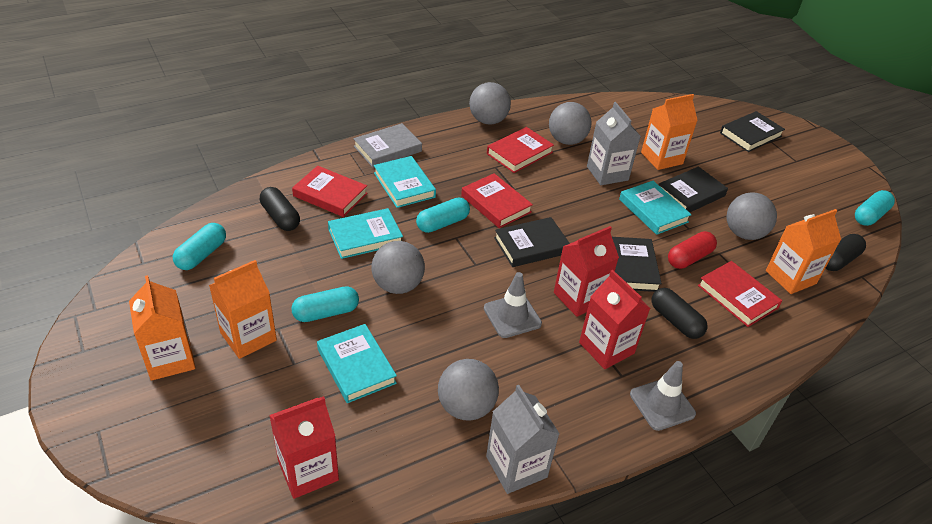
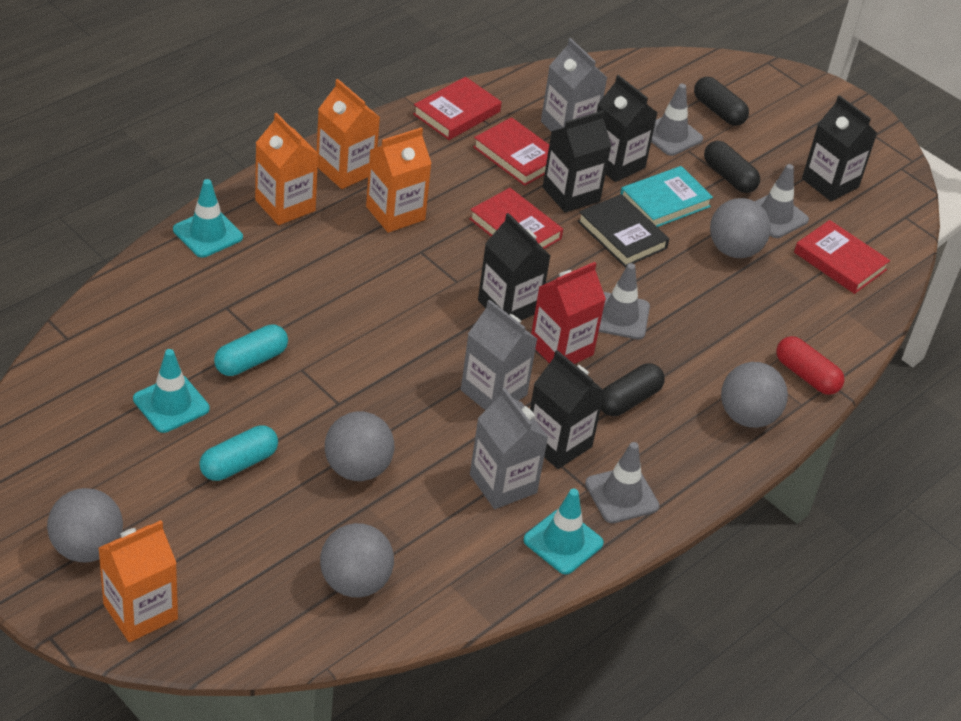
black book: 4 -> 1
black carton: 0 -> 5
grey book: 1 -> 0
grey carton: 2 -> 3
grey traffic cone: 2 -> 4
red carton: 3 -> 1
turquoise book: 4 -> 1
turquoise capsule: 4 -> 2
turquoise traffic cone: 0 -> 3

